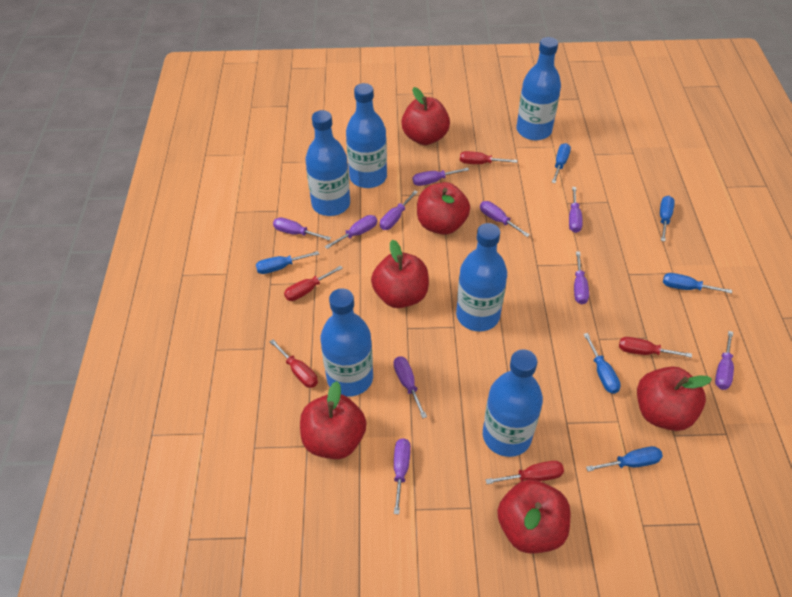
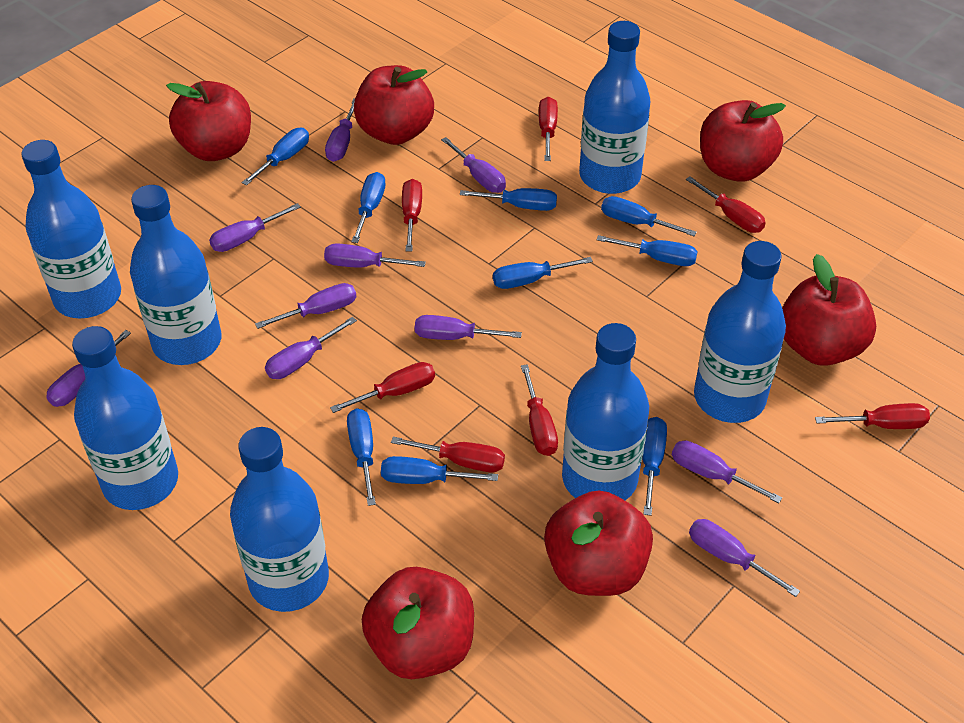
blue bottle: 6 -> 7
blue screwdriver: 6 -> 9
red screwdriver: 5 -> 7

